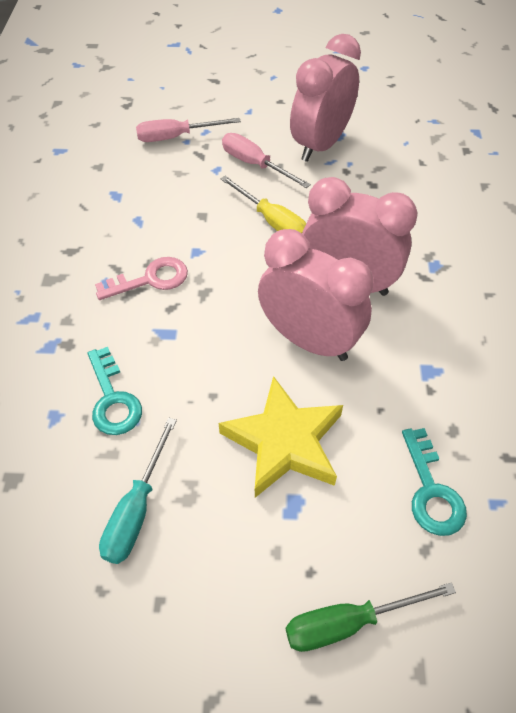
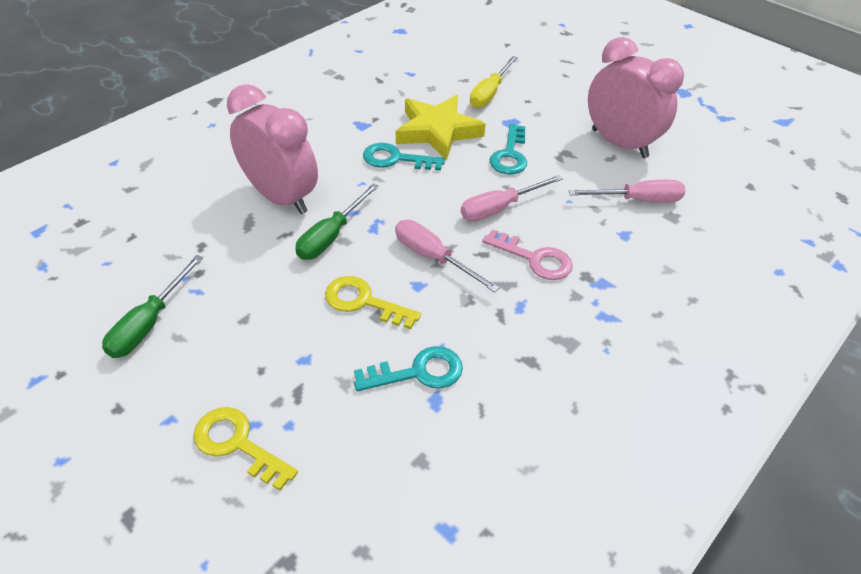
green screwdriver: 1 -> 2
pink clock: 3 -> 2
pink screwdriver: 2 -> 3
turquoise key: 2 -> 3
turquoise screwdriver: 1 -> 0
yellow key: 0 -> 2

